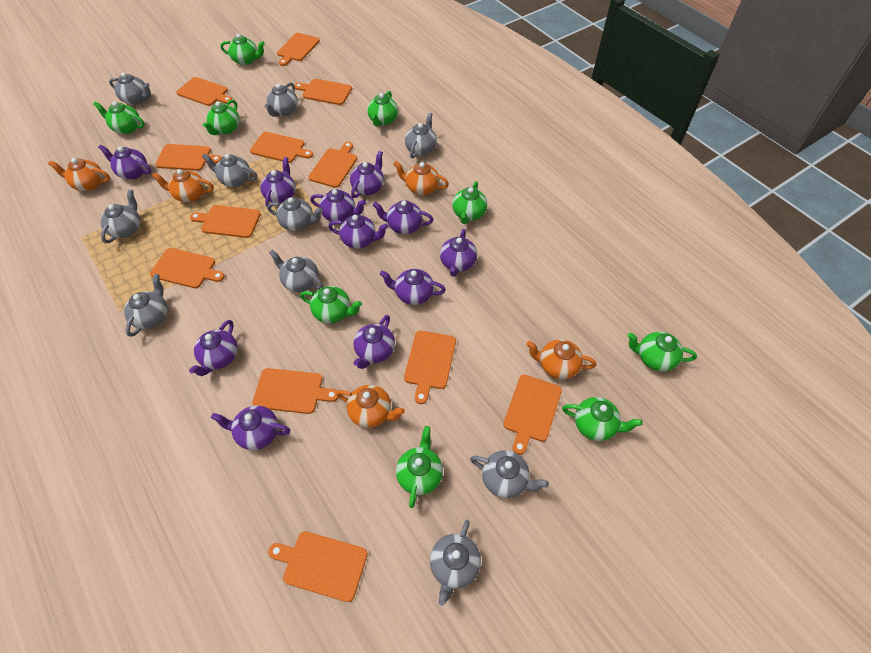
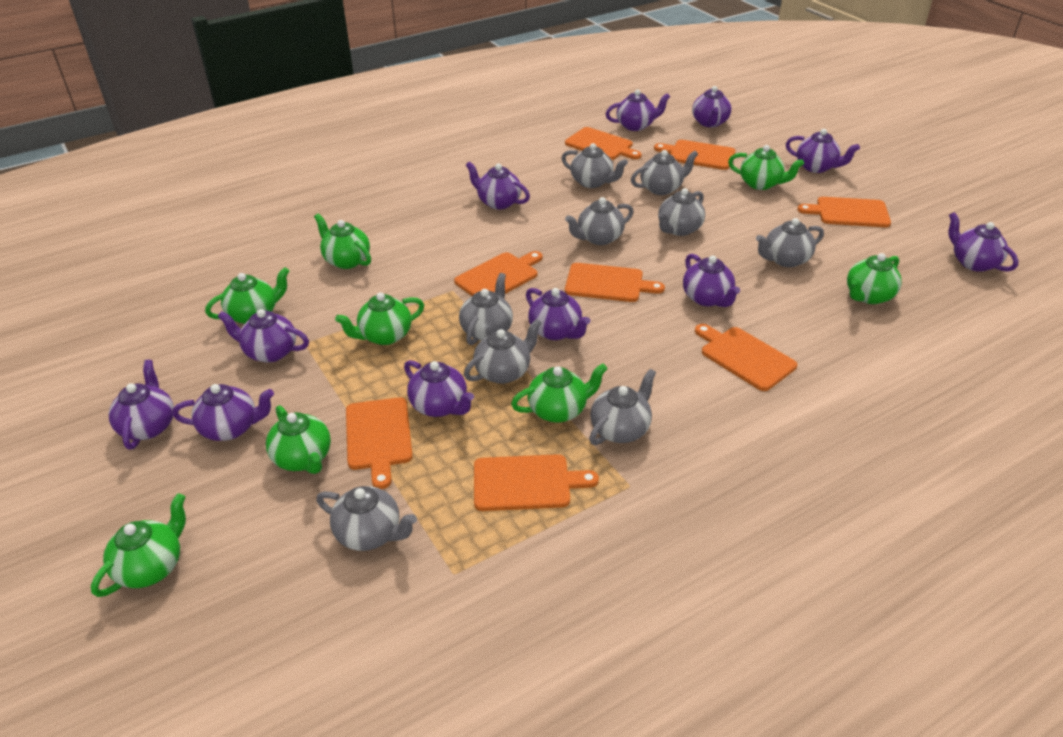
green teapot: 9 -> 8
grey teapot: 10 -> 9
orange cutting board: 12 -> 8
orange teapot: 5 -> 0

